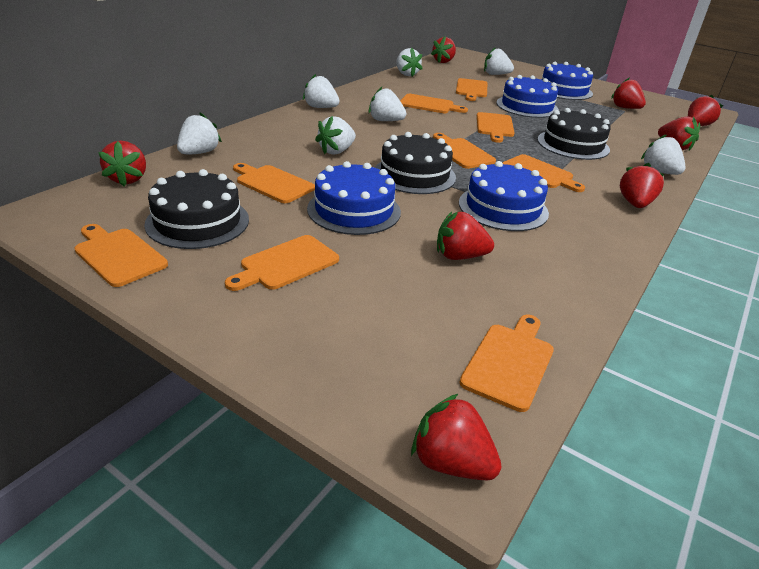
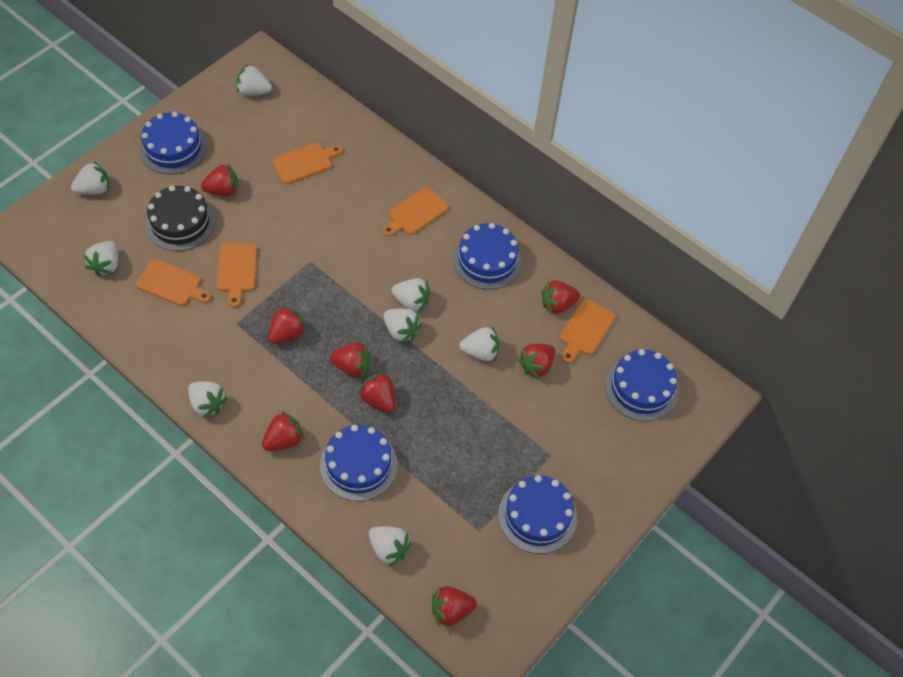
black cake: 3 -> 1
blue cake: 4 -> 5
orange cutting board: 9 -> 5
white strawberry: 7 -> 8

